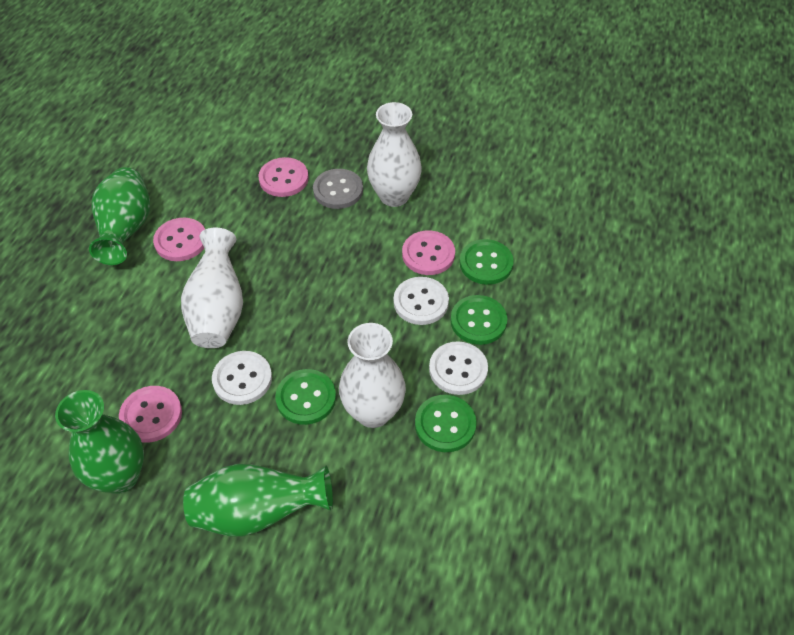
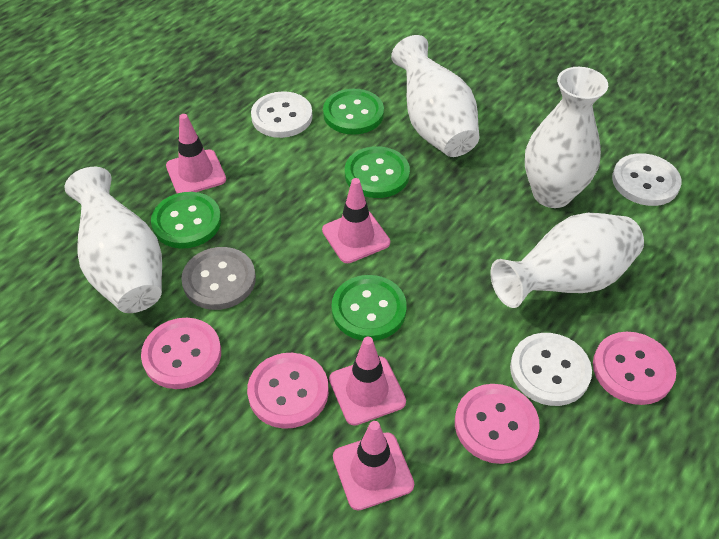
green vase: 3 -> 0
pink traffic cone: 0 -> 4
white vase: 3 -> 4

